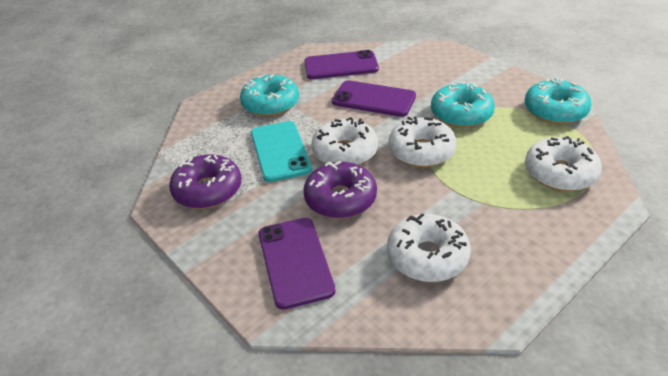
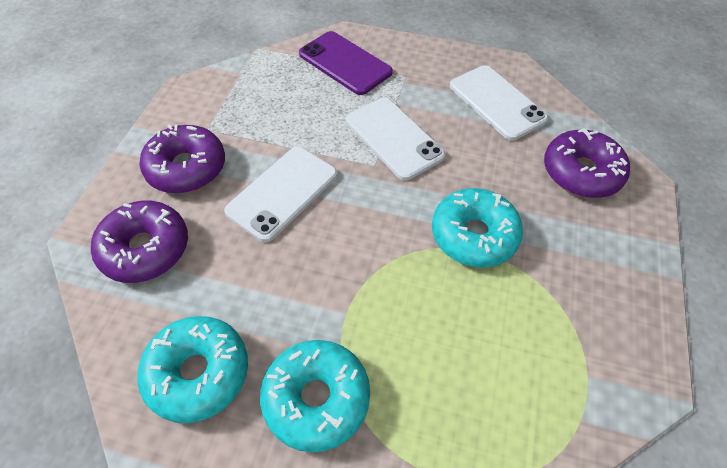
purple donut: 2 -> 3
purple phone: 3 -> 1
turquoise phone: 1 -> 0
white donut: 4 -> 0
white phone: 0 -> 3

